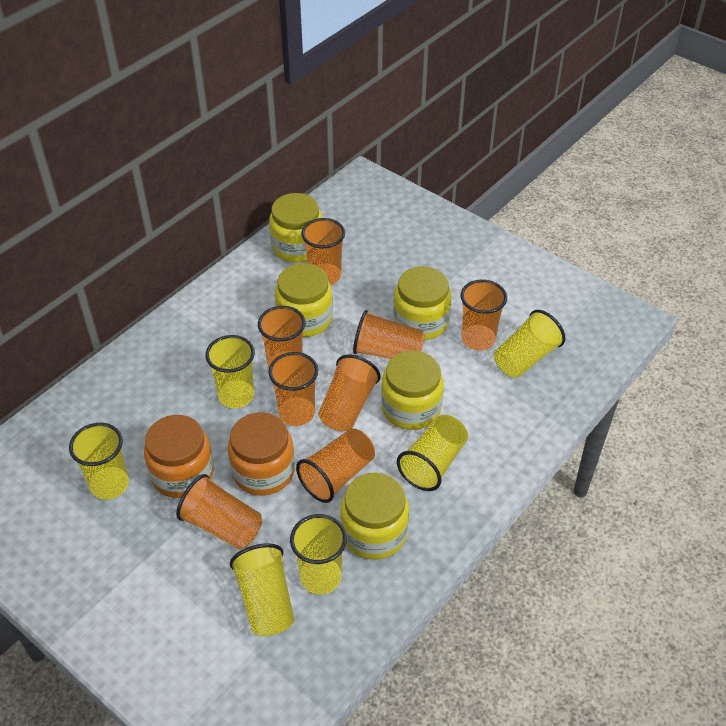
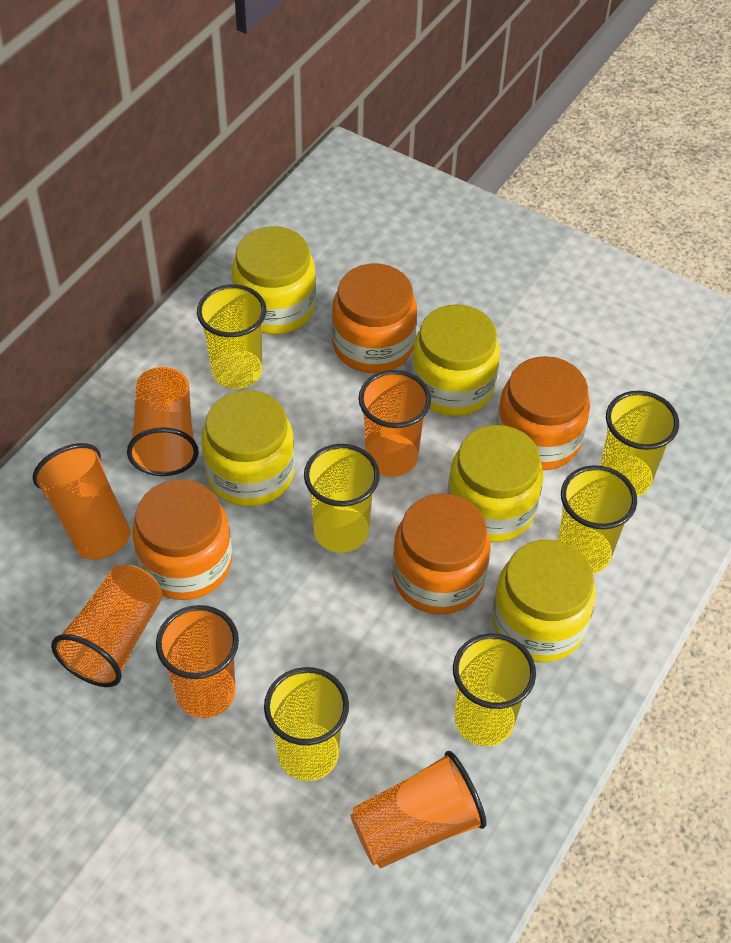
orange cup: 8 -> 6
orange jar: 2 -> 4

